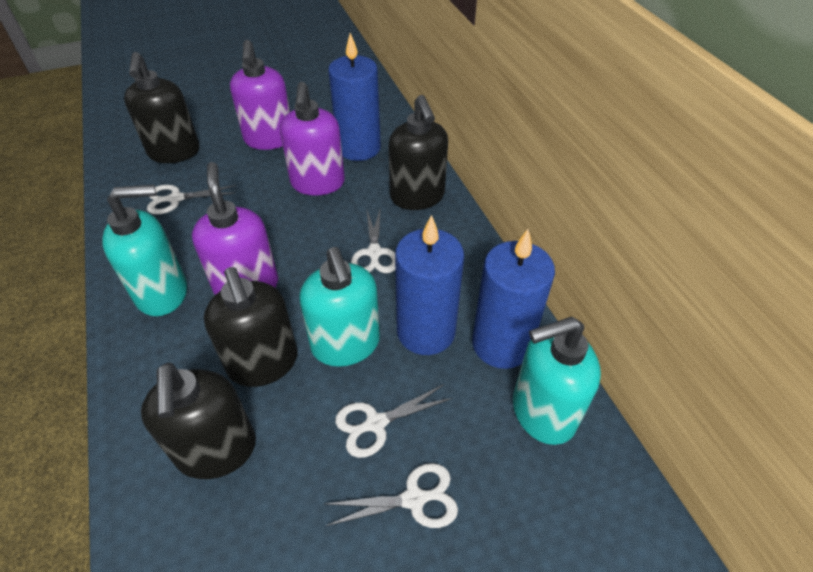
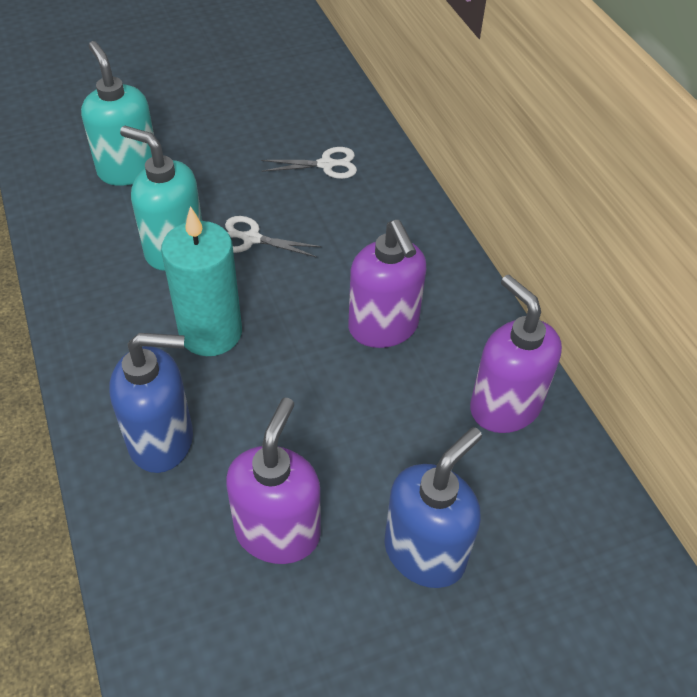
black soap dispenser: 4 -> 0
blue candle: 3 -> 0
blue soap dispenser: 0 -> 2
turquoise candle: 0 -> 1
turquoise soap dispenser: 3 -> 2
white scissors: 4 -> 2

